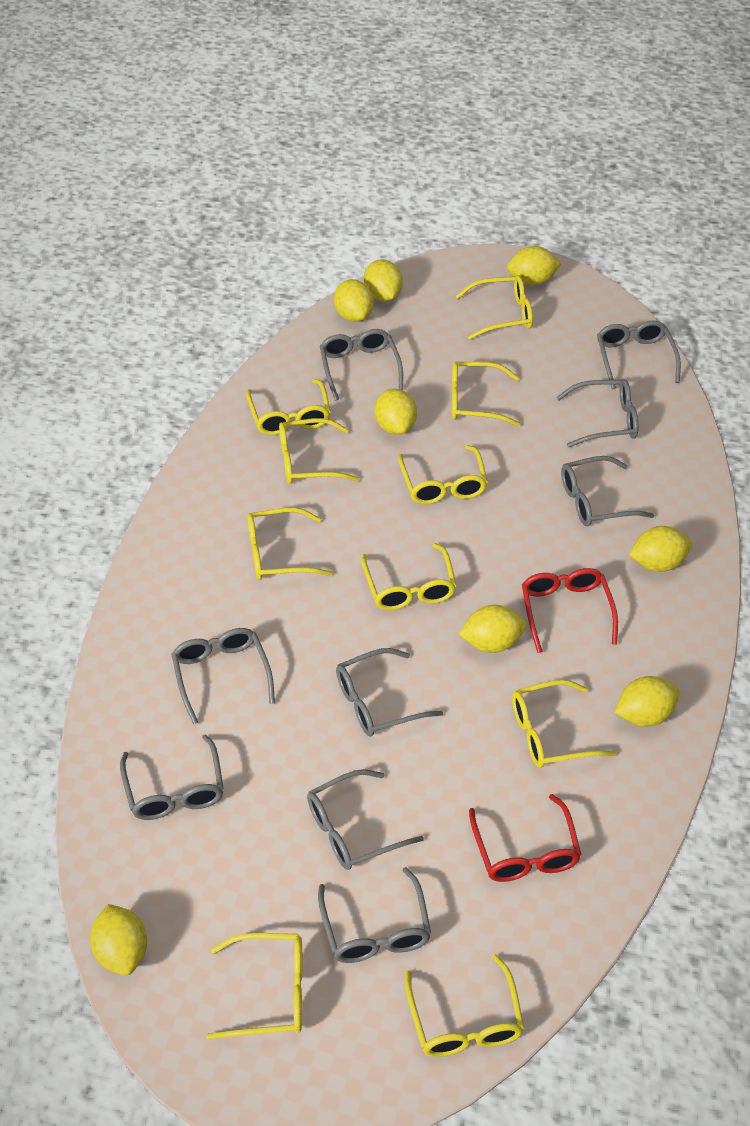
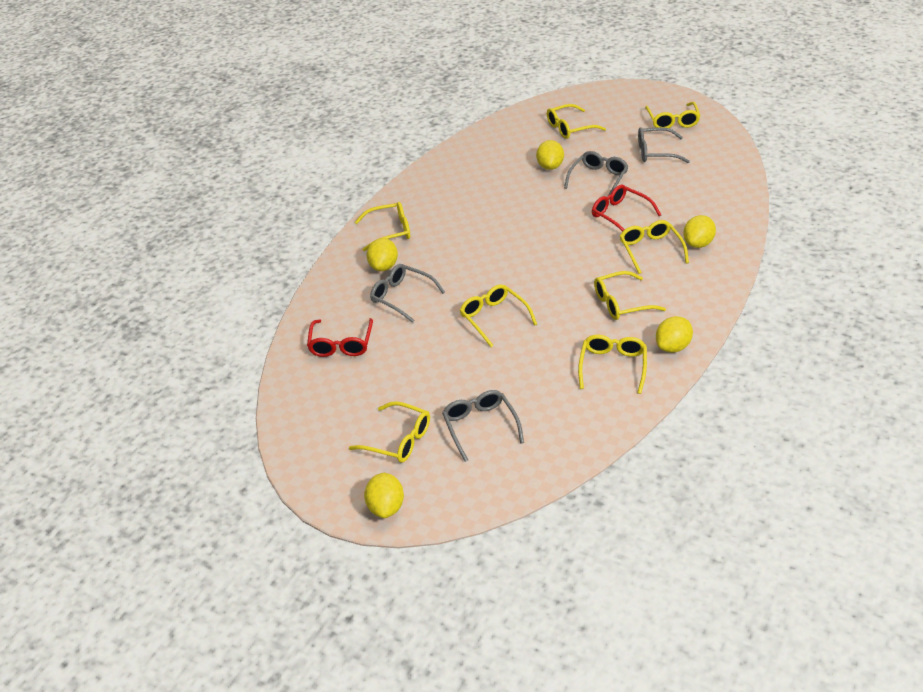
grey glasses: 9 -> 4
yellow glasses: 10 -> 8
yellow lemon: 8 -> 5

